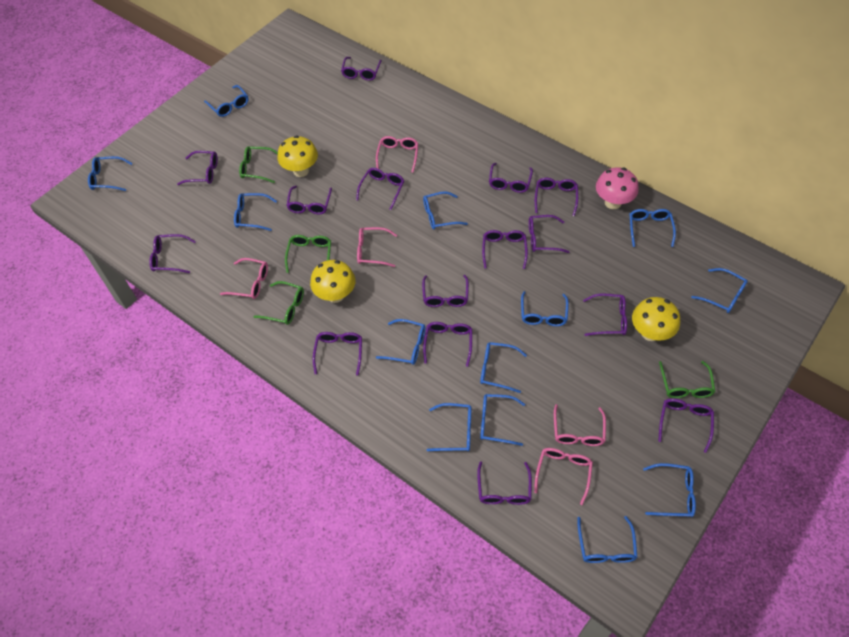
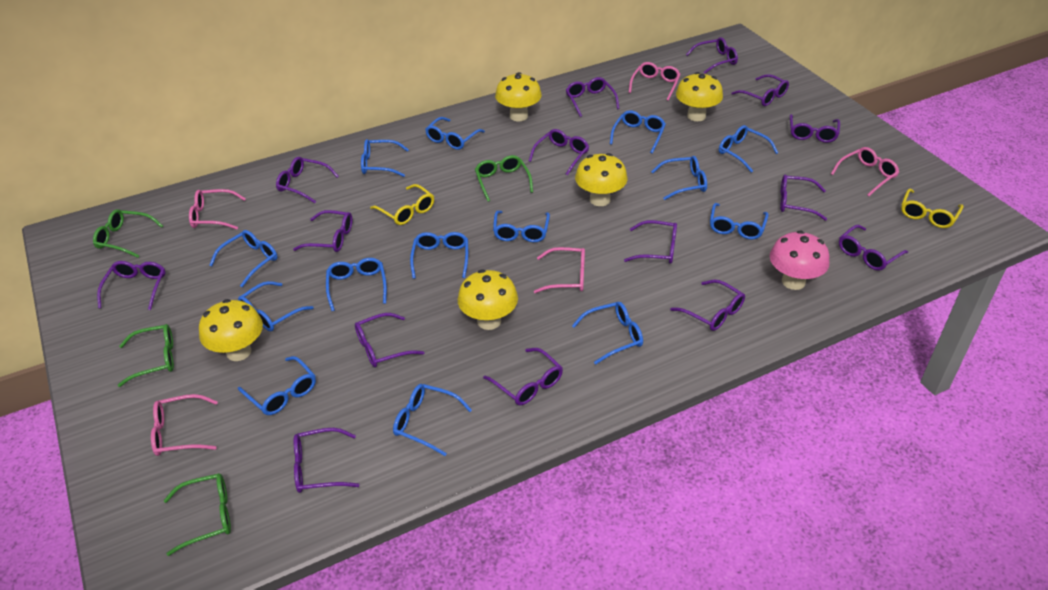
blue glasses: 13 -> 14
yellow glasses: 0 -> 2
yellow mushroom: 3 -> 5

